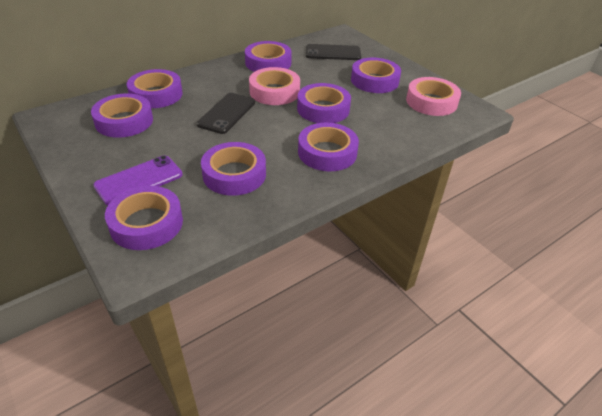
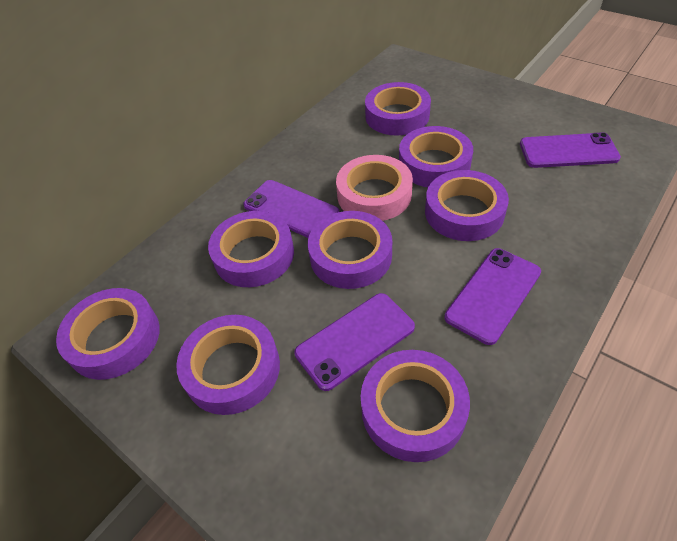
black phone: 2 -> 0
pink tape: 2 -> 1
purple phone: 1 -> 4

